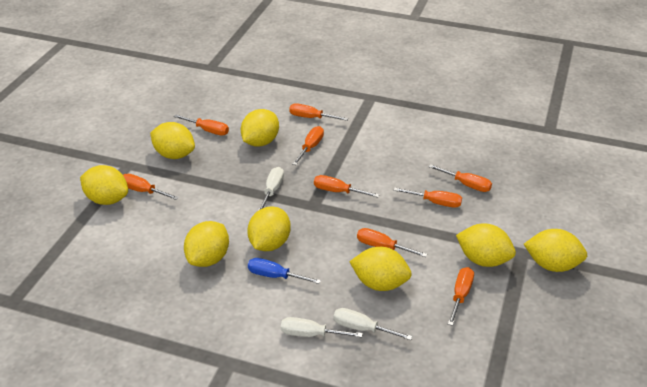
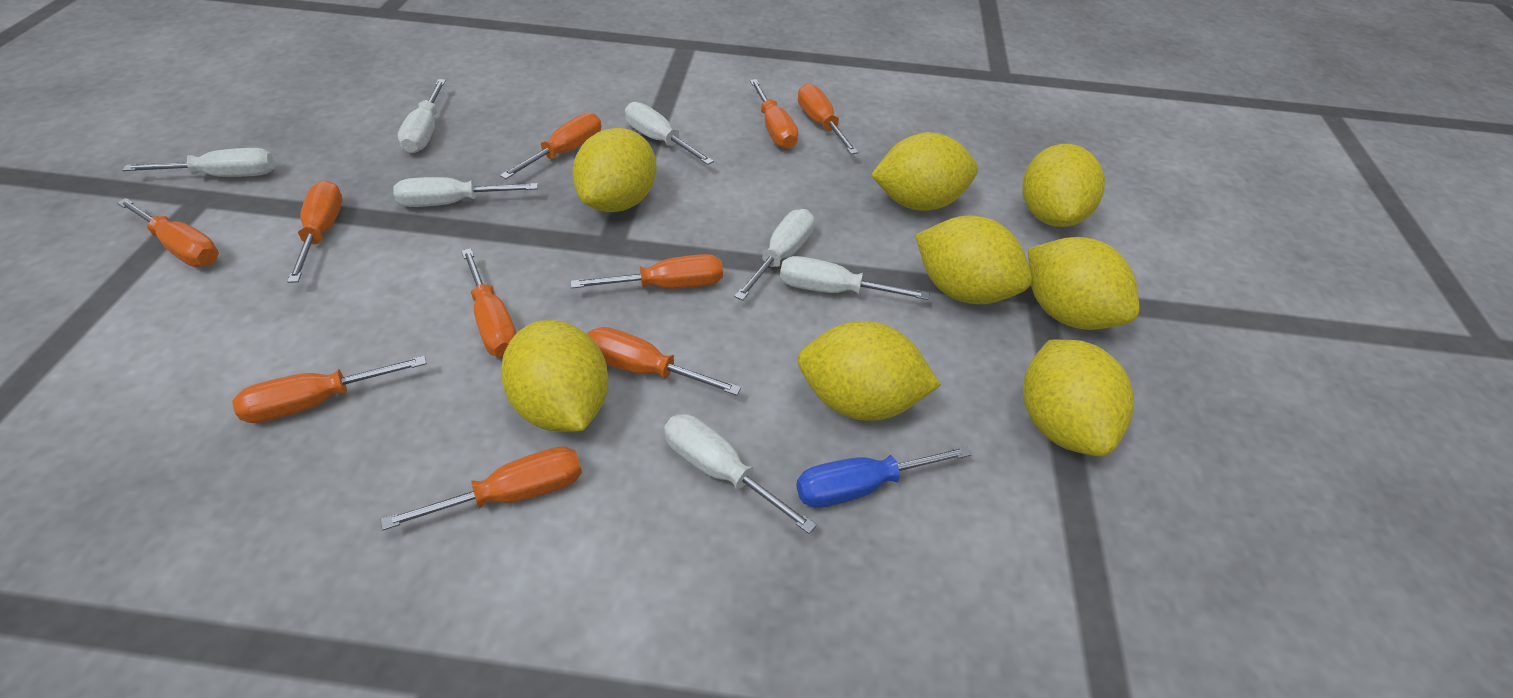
orange screwdriver: 9 -> 10
white screwdriver: 3 -> 7

